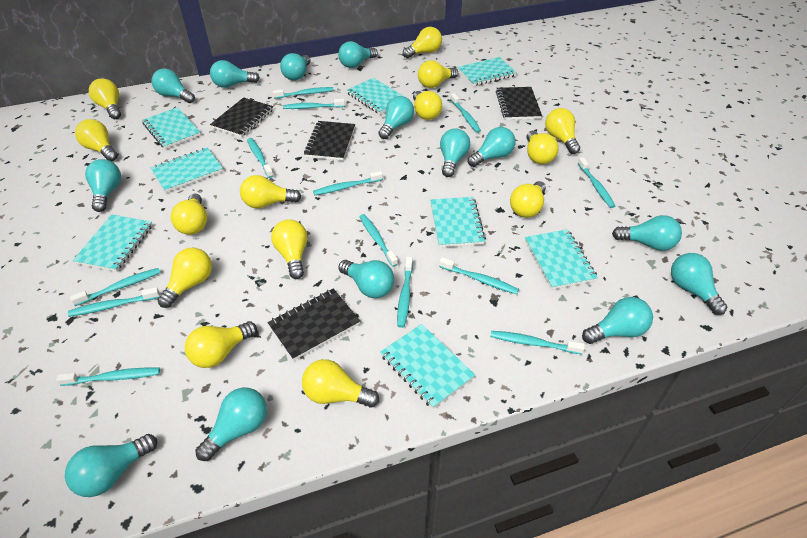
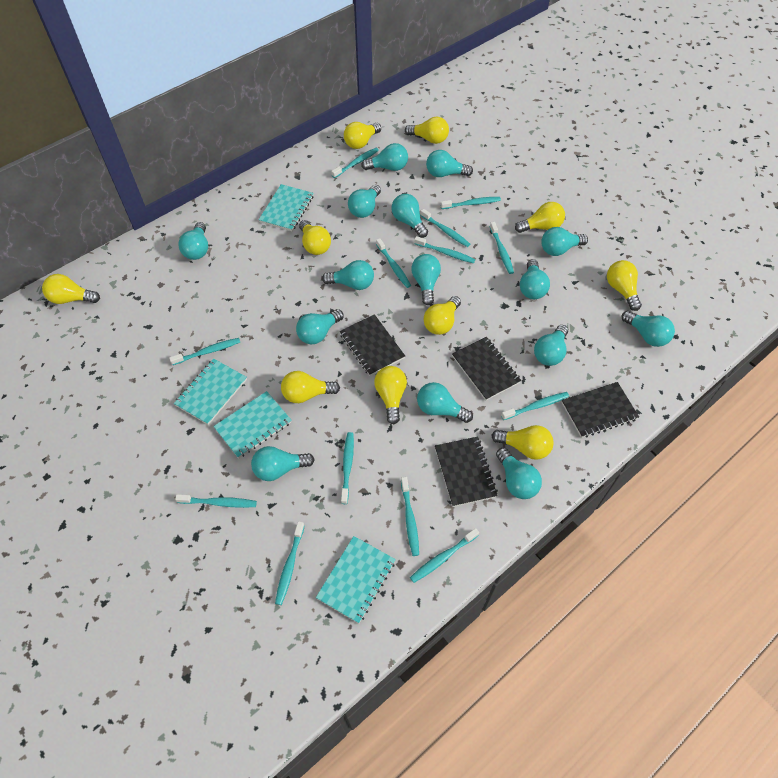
turquoise light bulb: 14 -> 15
turquoise notebook: 8 -> 4
yellow light bulb: 14 -> 10

